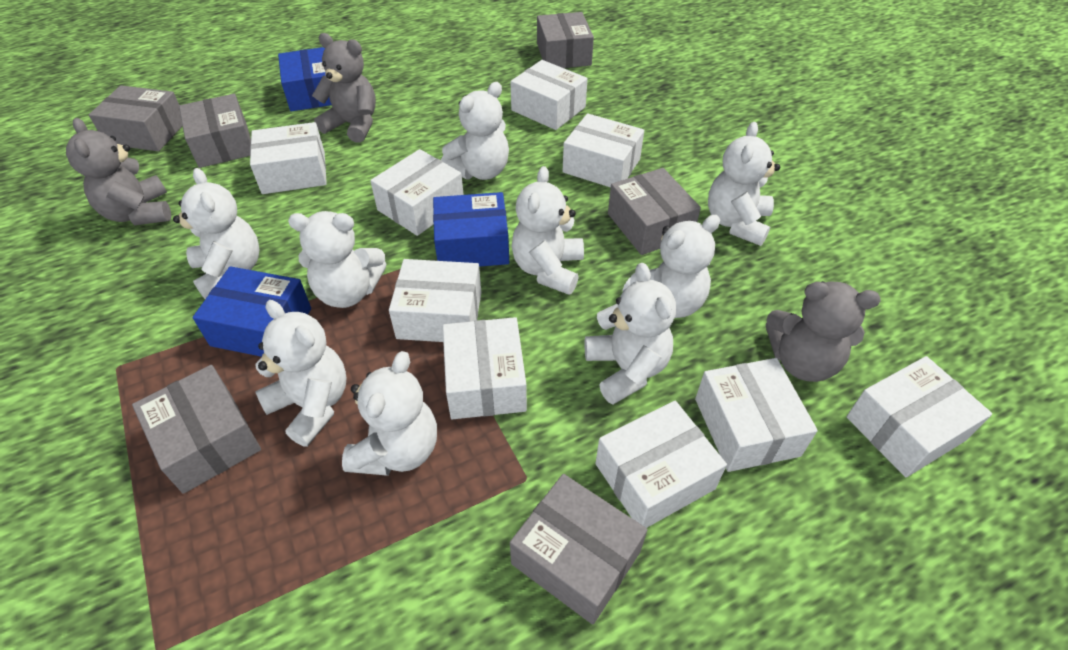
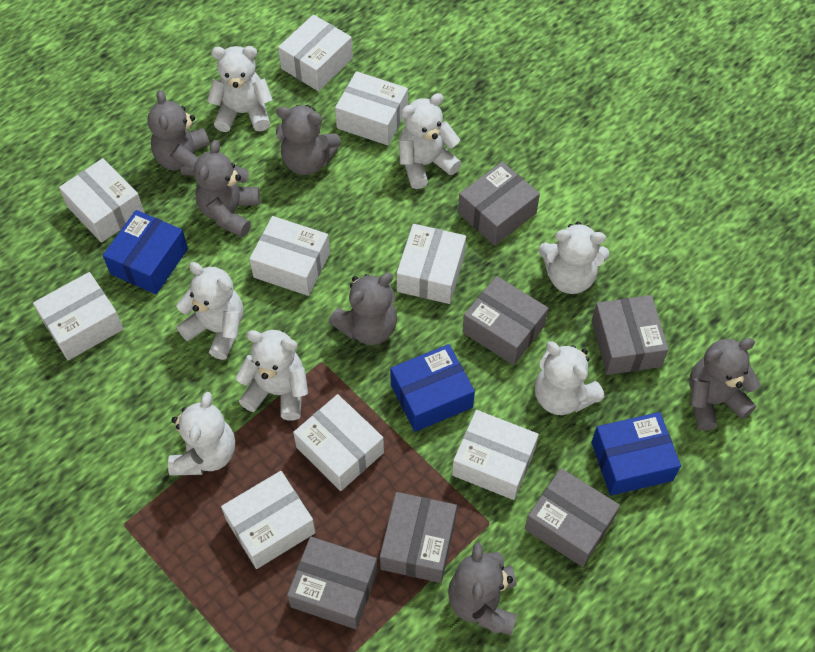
grey teddy bear: 3 -> 6
white teddy bear: 9 -> 7

